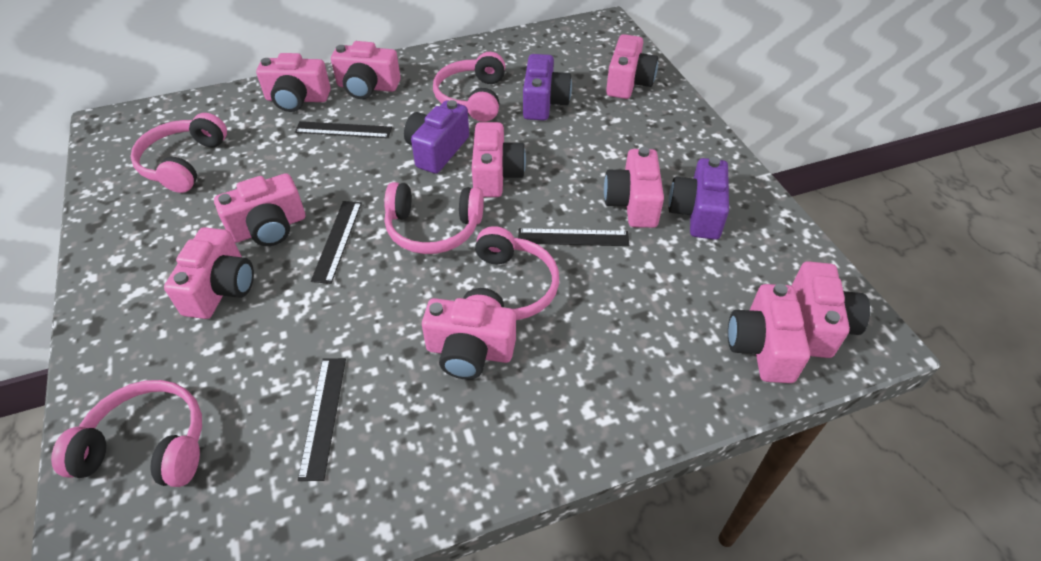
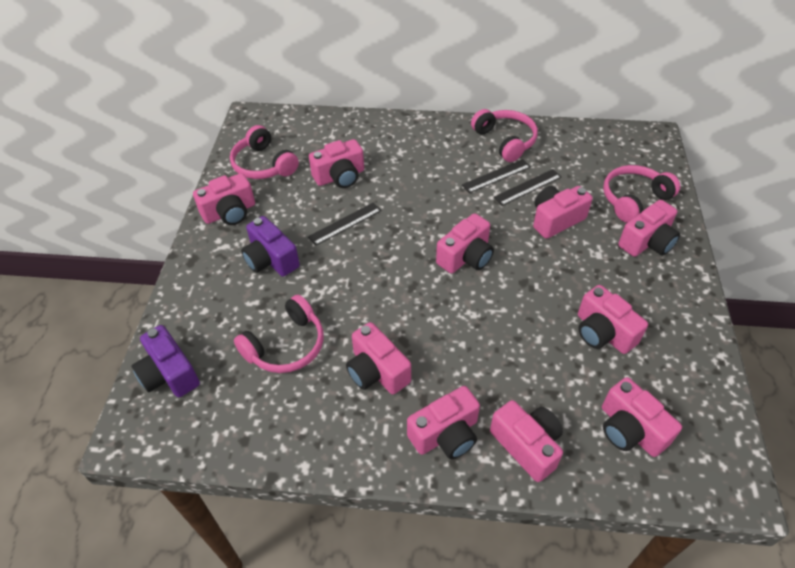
black ruler: 4 -> 3
pink headphones: 5 -> 4
purple camera: 3 -> 2

